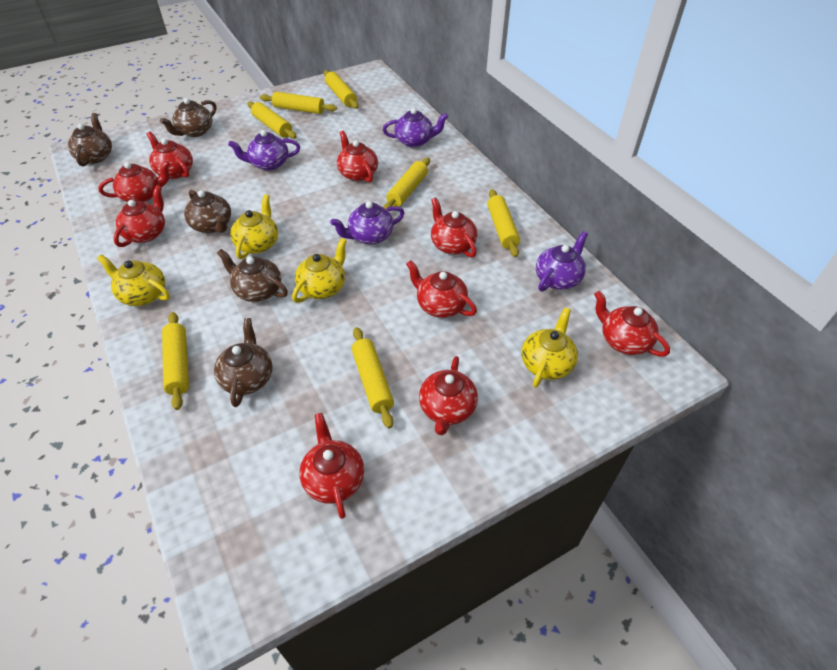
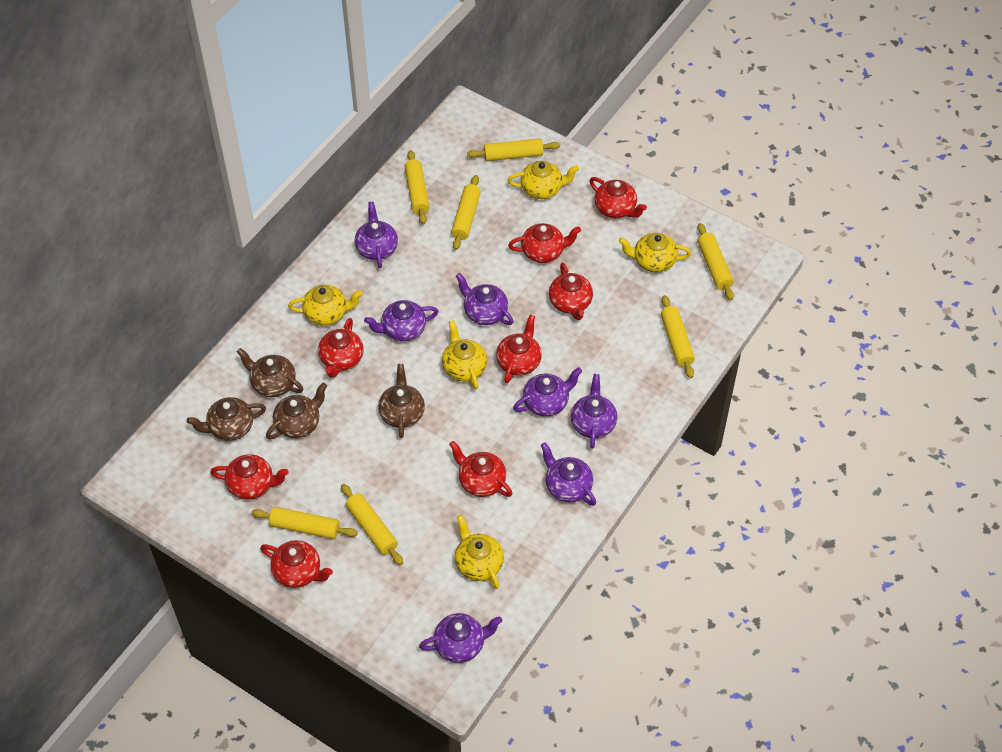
brown teapot: 5 -> 4
purple teapot: 4 -> 7
red teapot: 9 -> 8
yellow teapot: 4 -> 5

